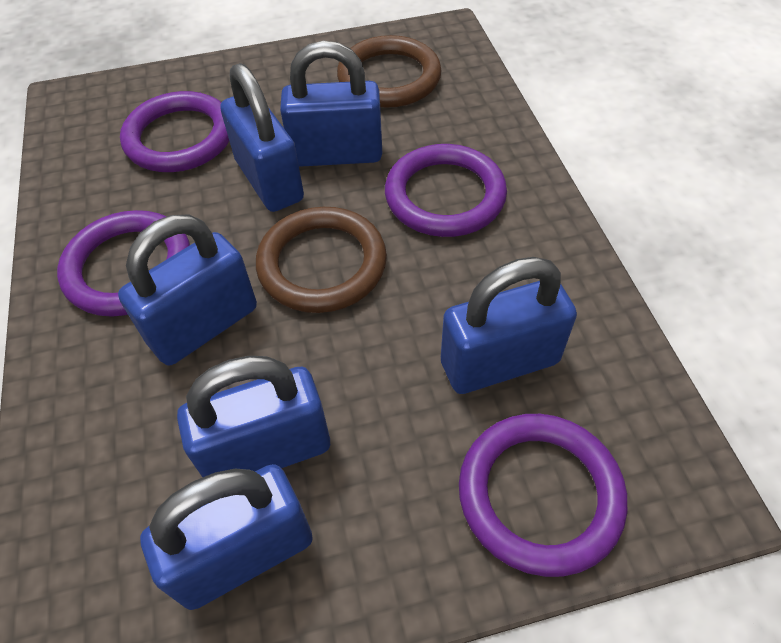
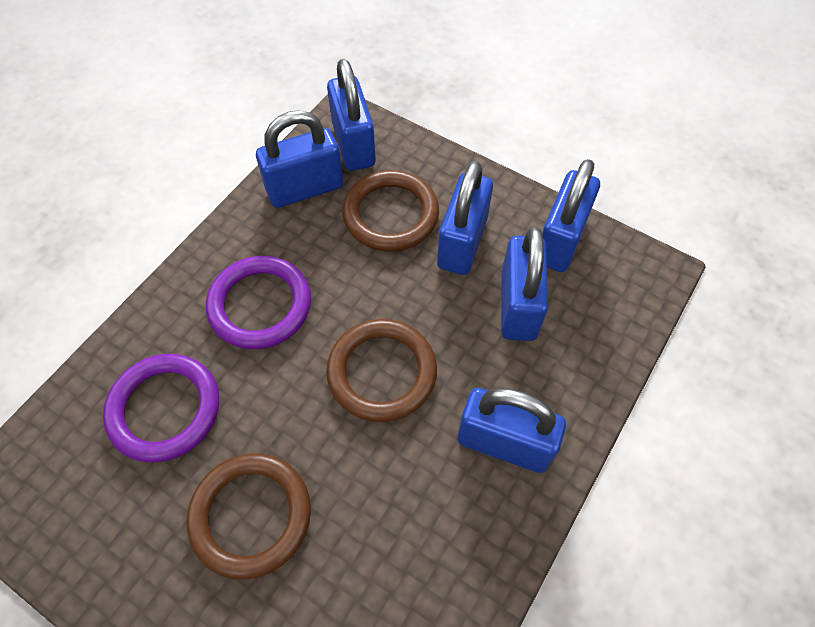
brown ring: 2 -> 3
purple ring: 4 -> 2

